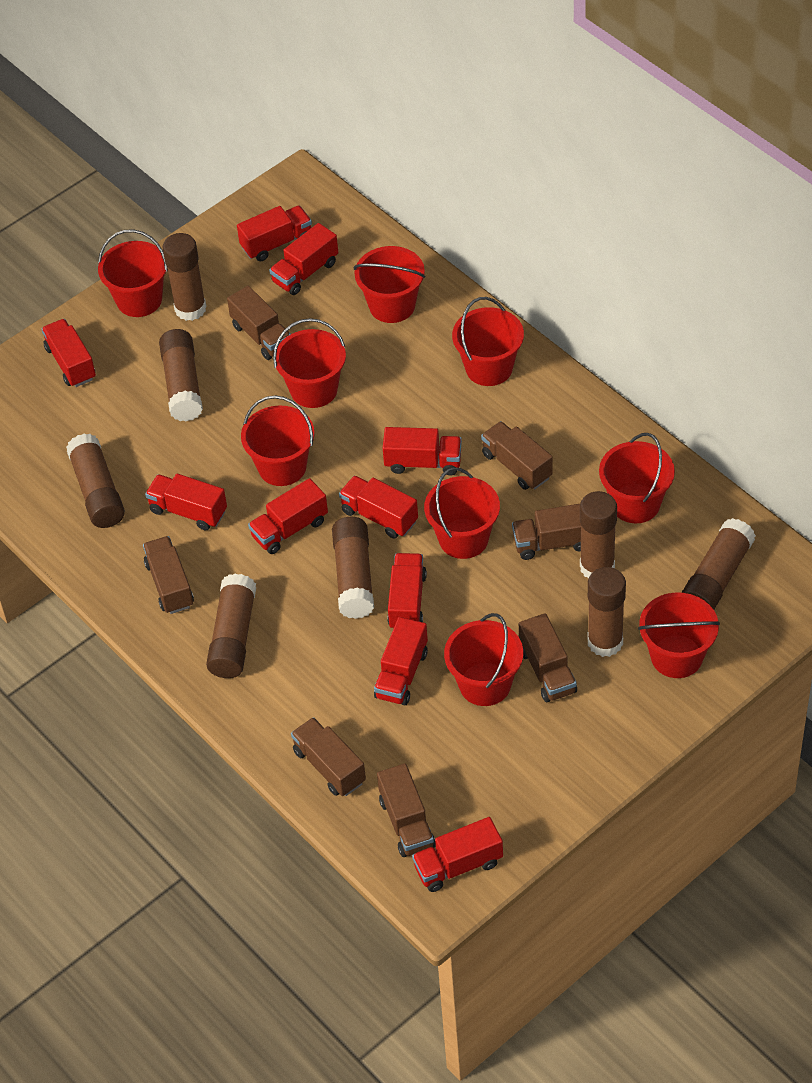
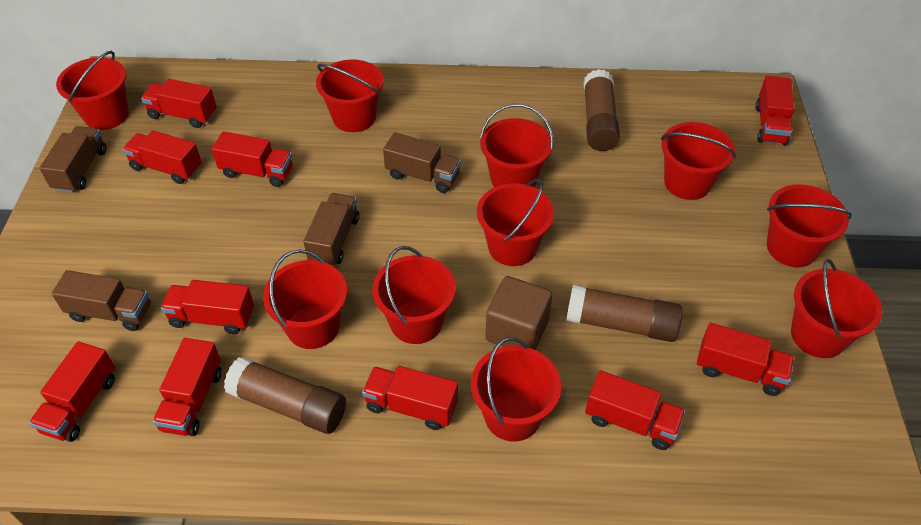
brown cube: 0 -> 1
brown glue stick: 8 -> 3
brown truck: 7 -> 4
red bucket: 9 -> 10

